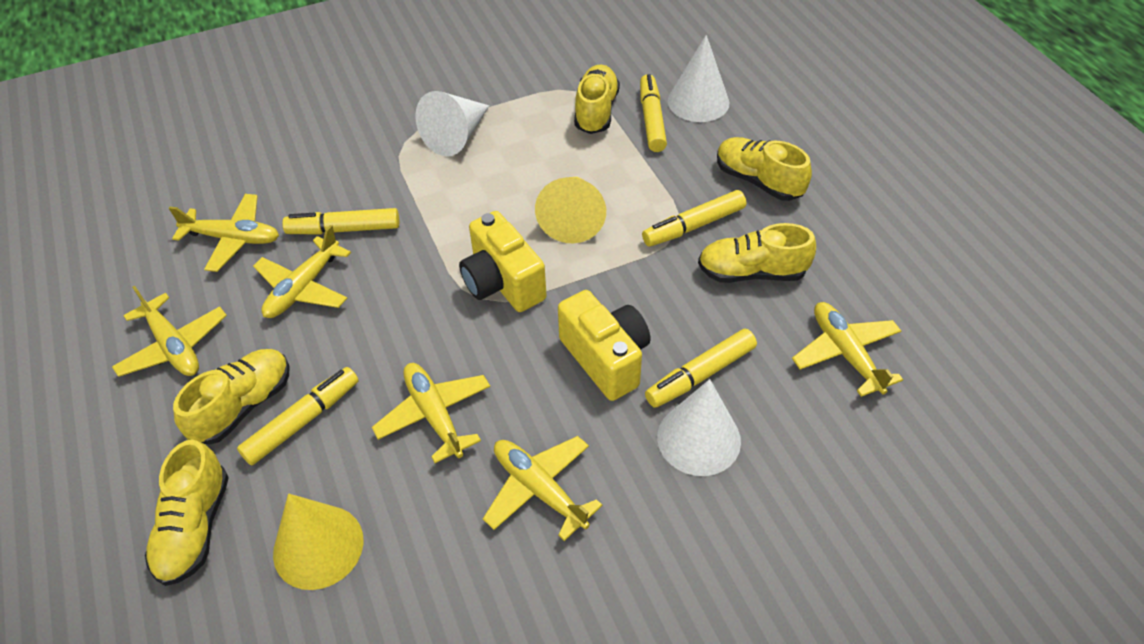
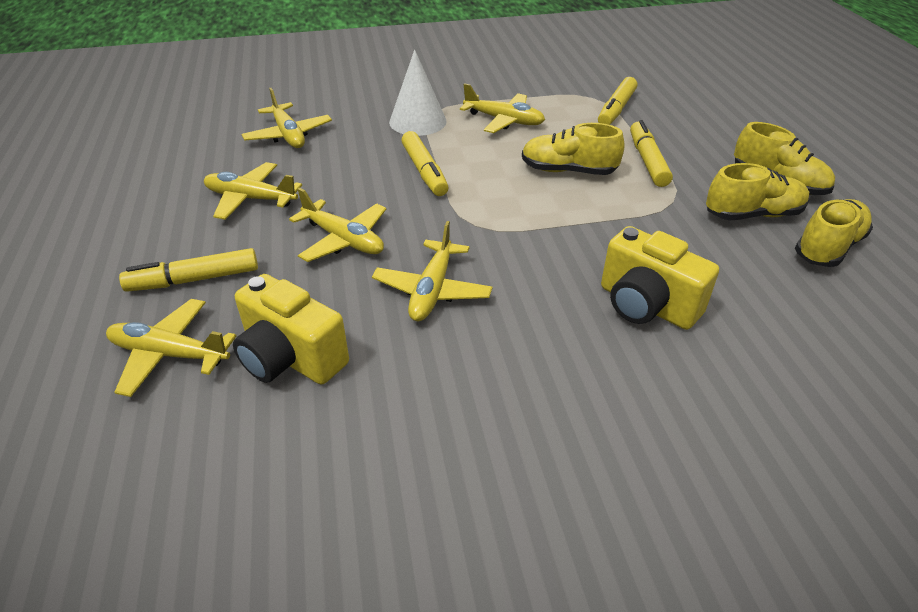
white cone: 3 -> 1
yellow cone: 2 -> 0
yellow marker: 5 -> 4
yellow shoe: 5 -> 4

